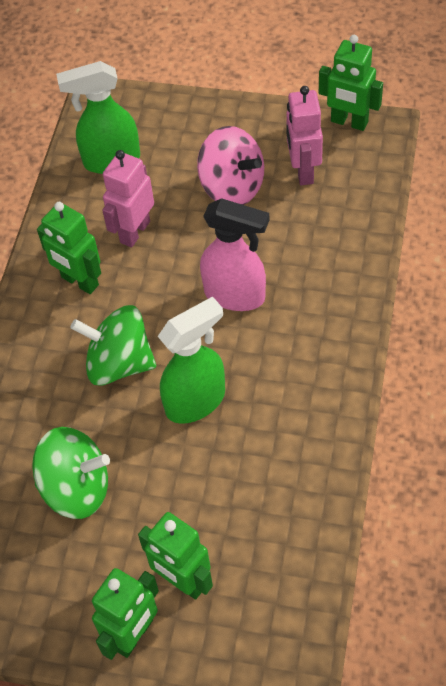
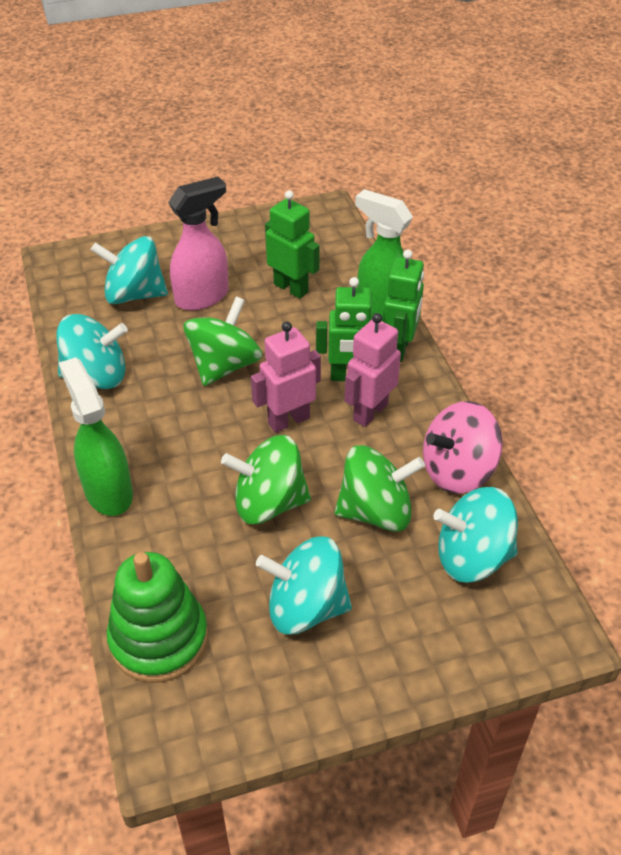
green robot: 4 -> 3
green spinning top: 2 -> 3
green stacking toy: 0 -> 1
turquoise spinning top: 0 -> 4

